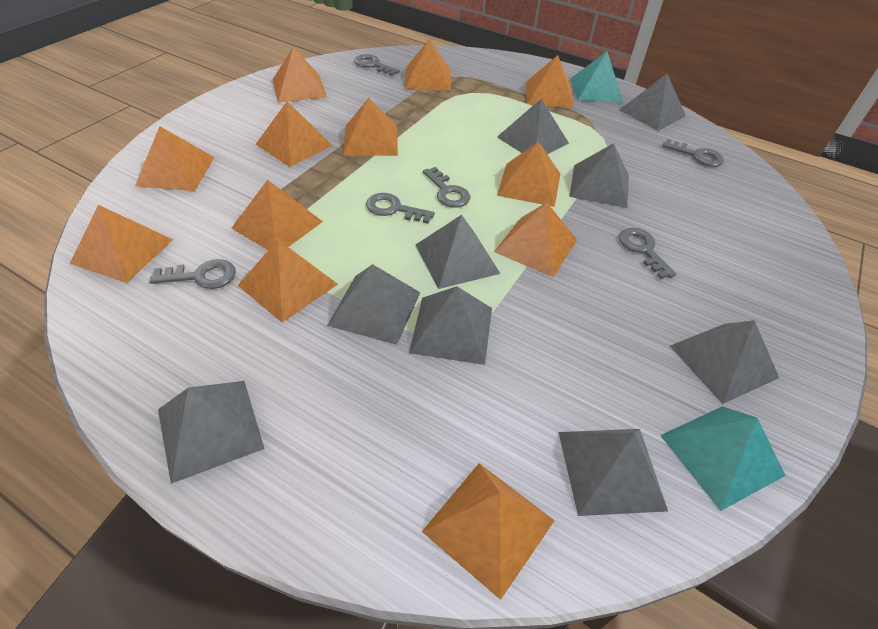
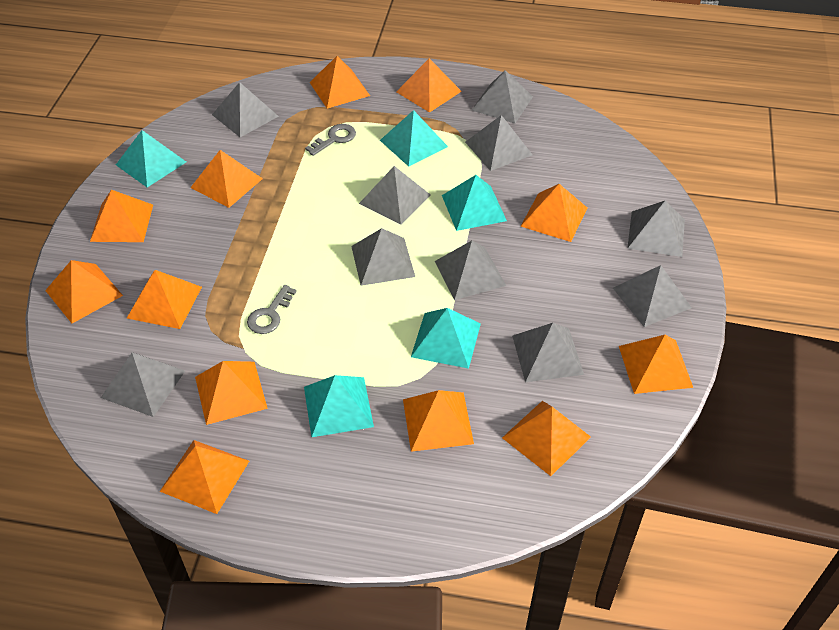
grey key: 6 -> 2
grey pyramid: 9 -> 10
turquoise pyramid: 2 -> 5

